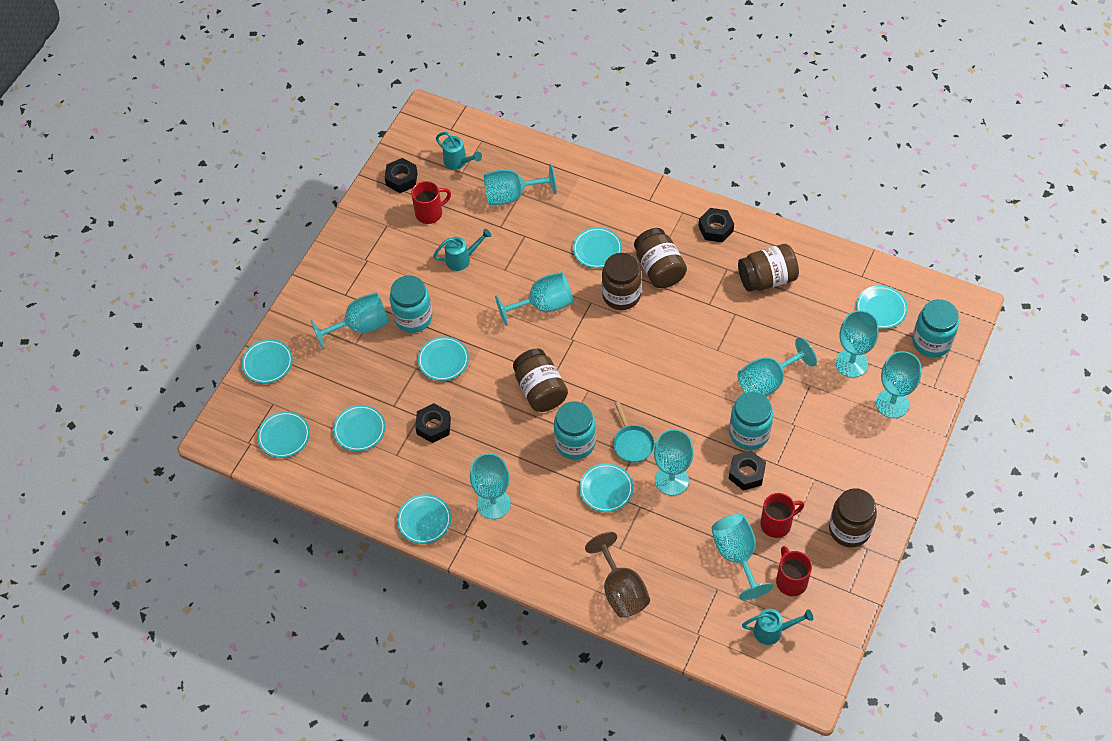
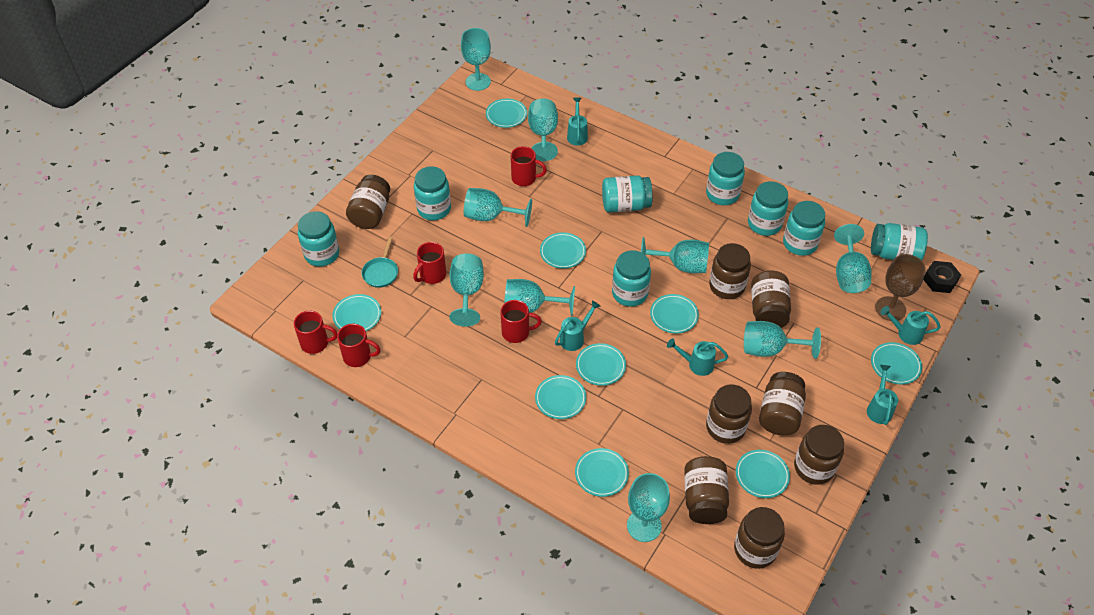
black nut: 4 -> 1
brown jar: 5 -> 8
red mug: 3 -> 5
turquoise jar: 4 -> 8
turquoise plate: 8 -> 9
turquoise watering can: 3 -> 5

